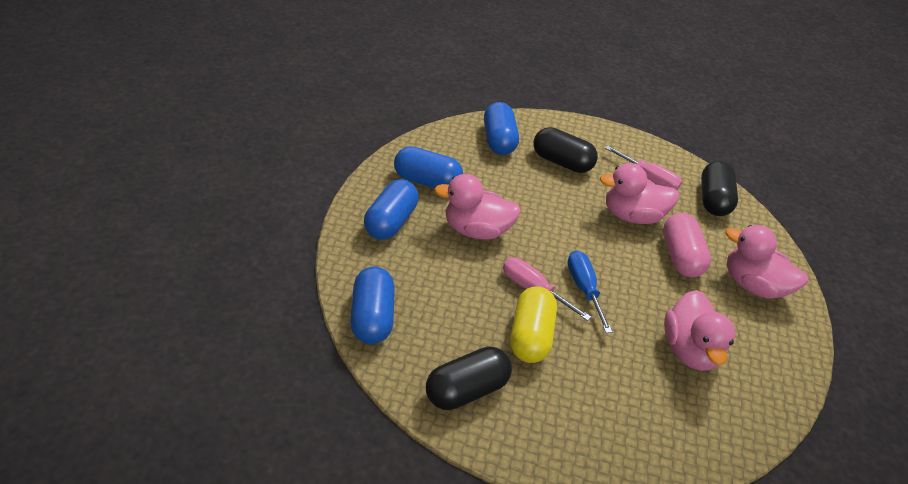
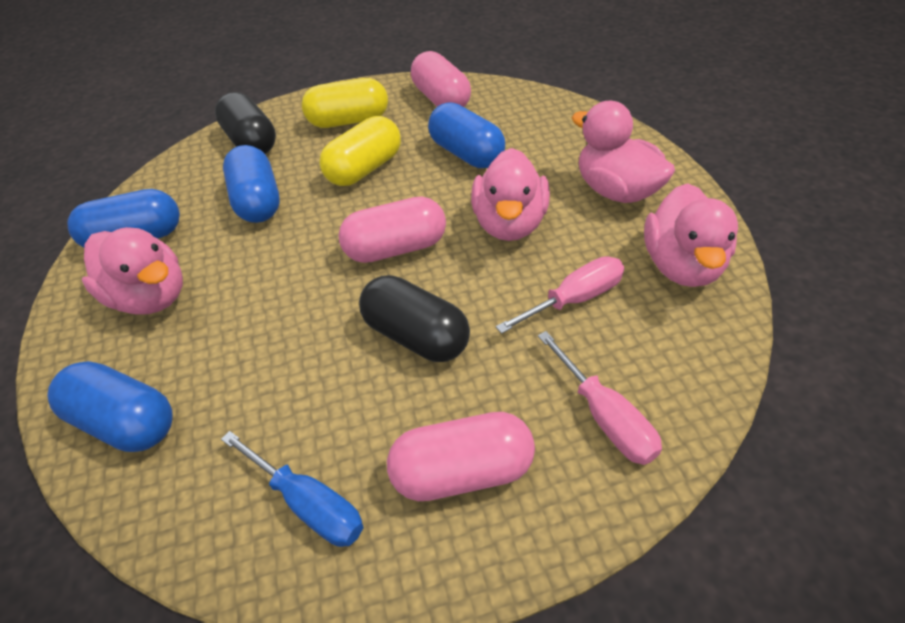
black capsule: 3 -> 2
pink capsule: 1 -> 3
yellow capsule: 1 -> 2

